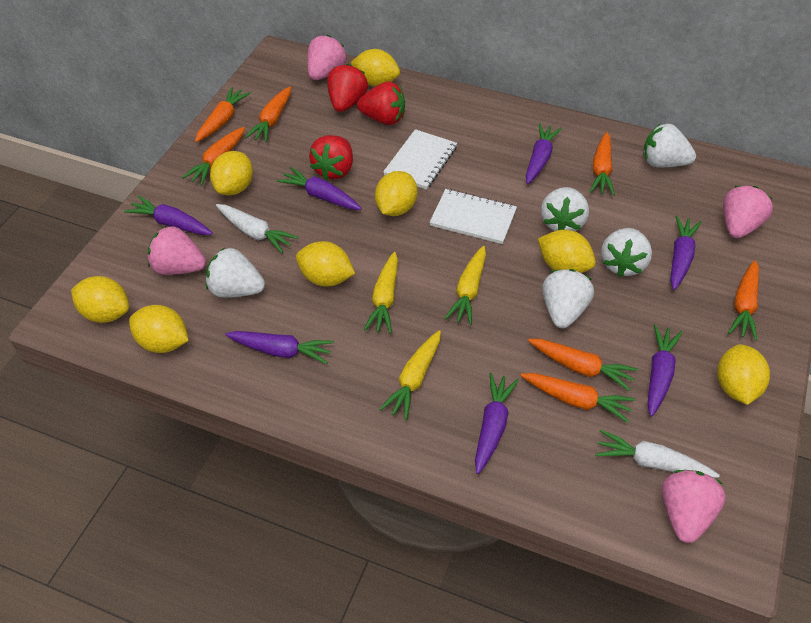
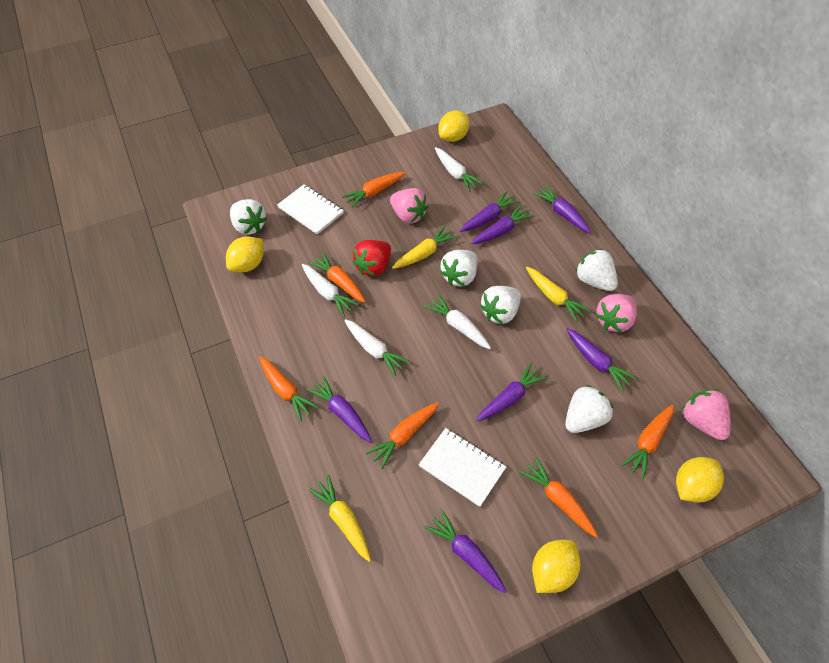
orange carrot: 7 -> 6
pink strawberry: 4 -> 3
red strawberry: 3 -> 1
white carrot: 2 -> 4
yellow lemon: 8 -> 4

